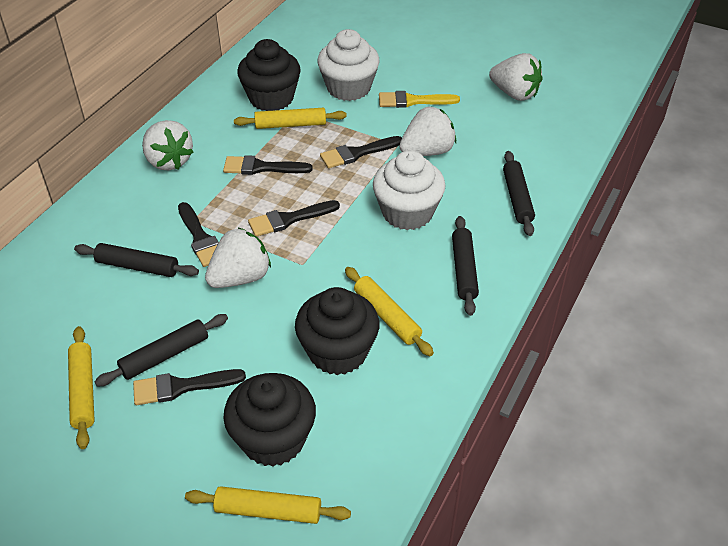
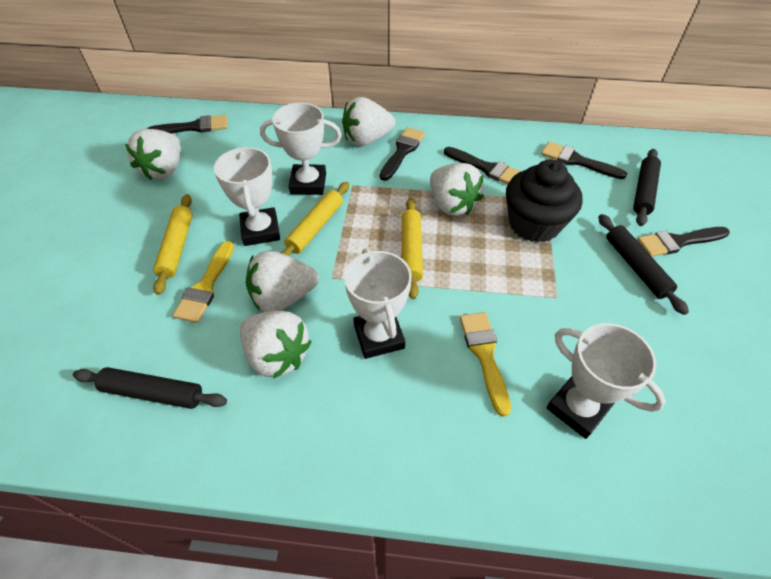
black cupcake: 3 -> 1
black rolling pin: 4 -> 3
white cupcake: 2 -> 0
white strawberry: 4 -> 5
white trophy: 0 -> 4
yellow brush: 1 -> 2
yellow rolling pin: 4 -> 3

